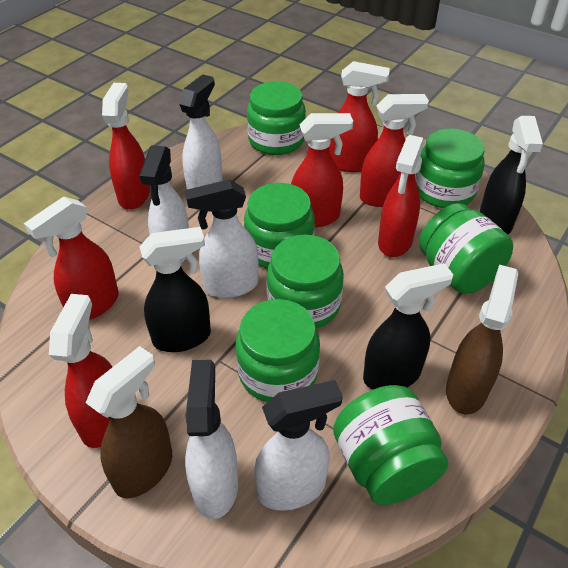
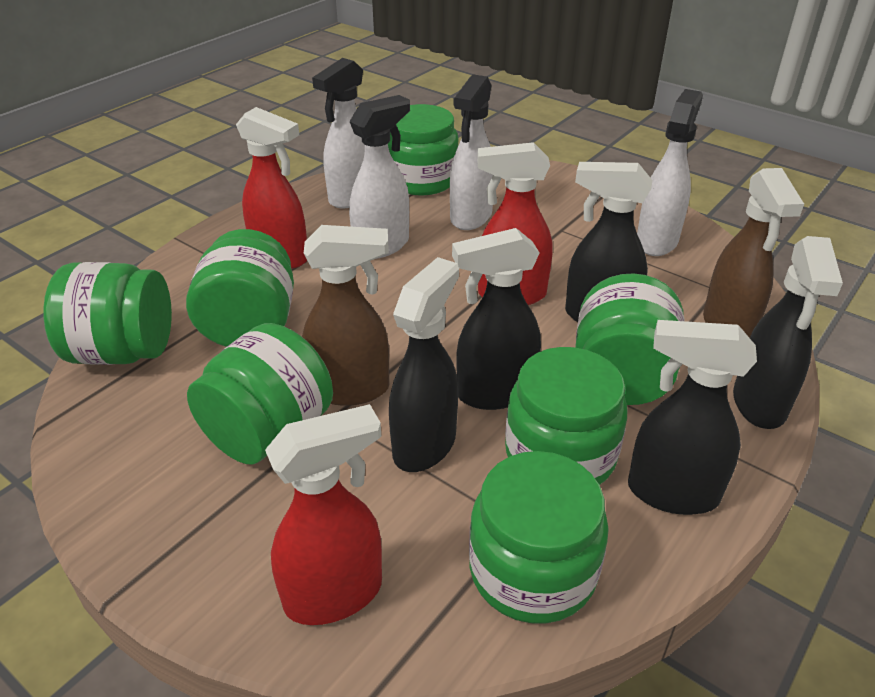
black spray bottle: 3 -> 5
red spray bottle: 7 -> 3
white spray bottle: 5 -> 4

